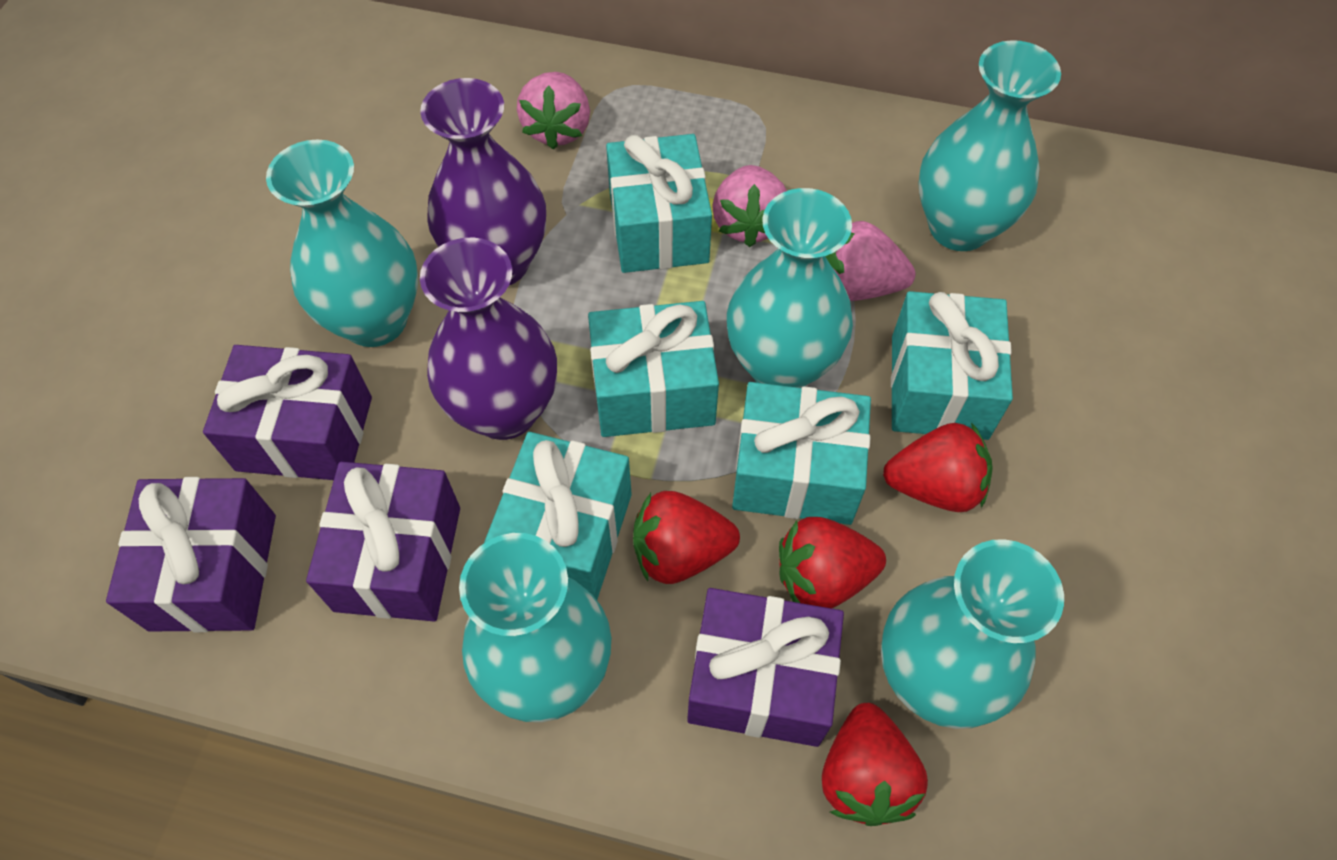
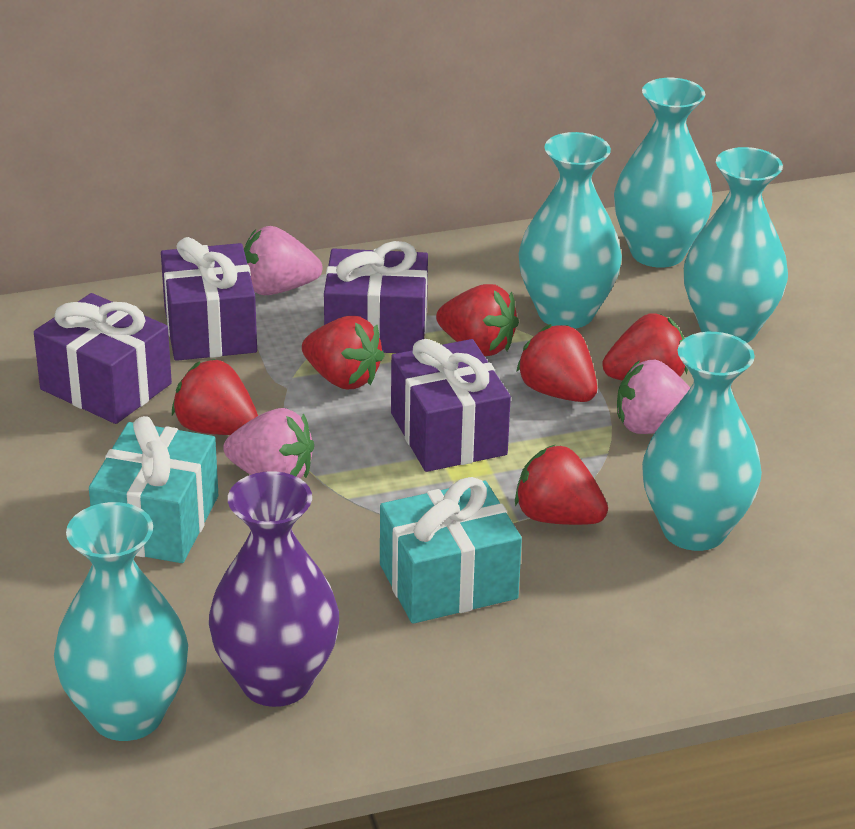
purple vase: 2 -> 1
red strawberry: 4 -> 6
turquoise gift: 5 -> 2

